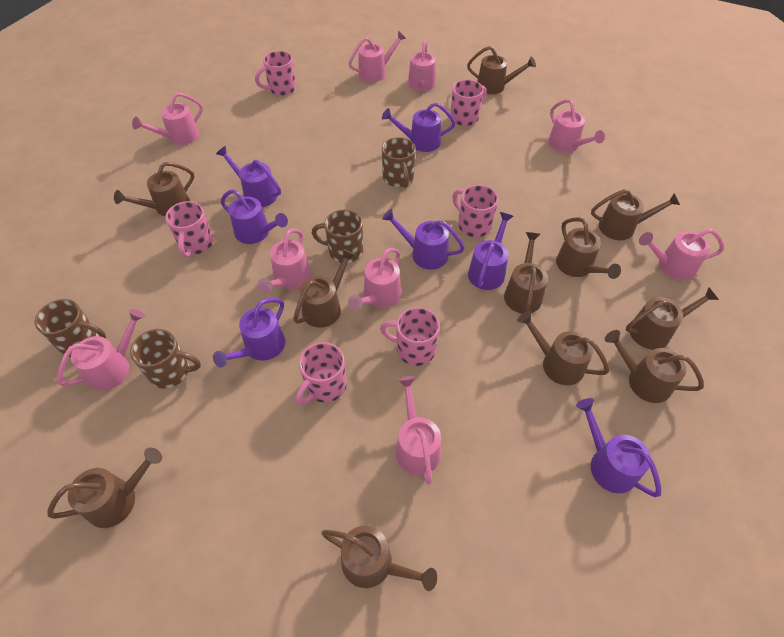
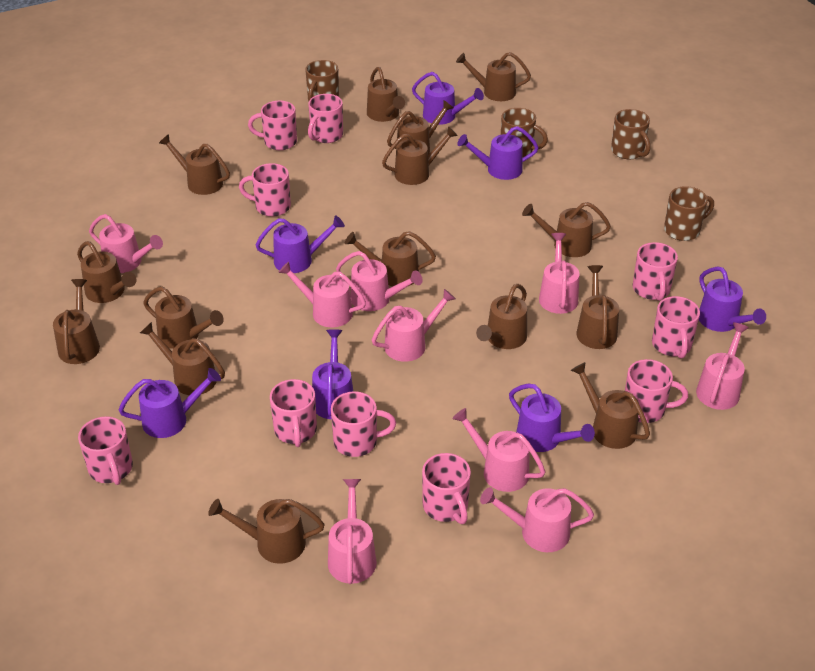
brown watering can: 11 -> 15
pink mug: 6 -> 10

